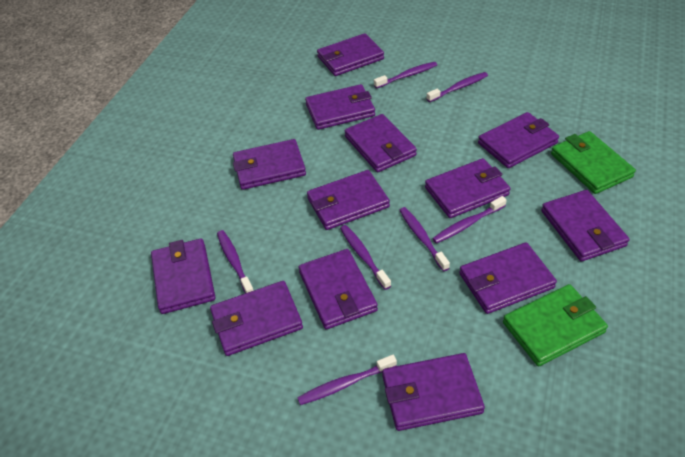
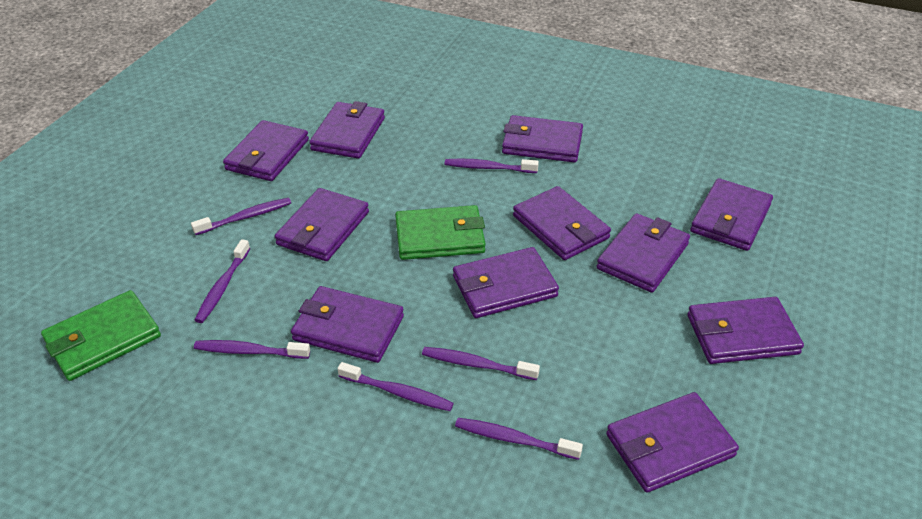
purple wallet: 13 -> 11

